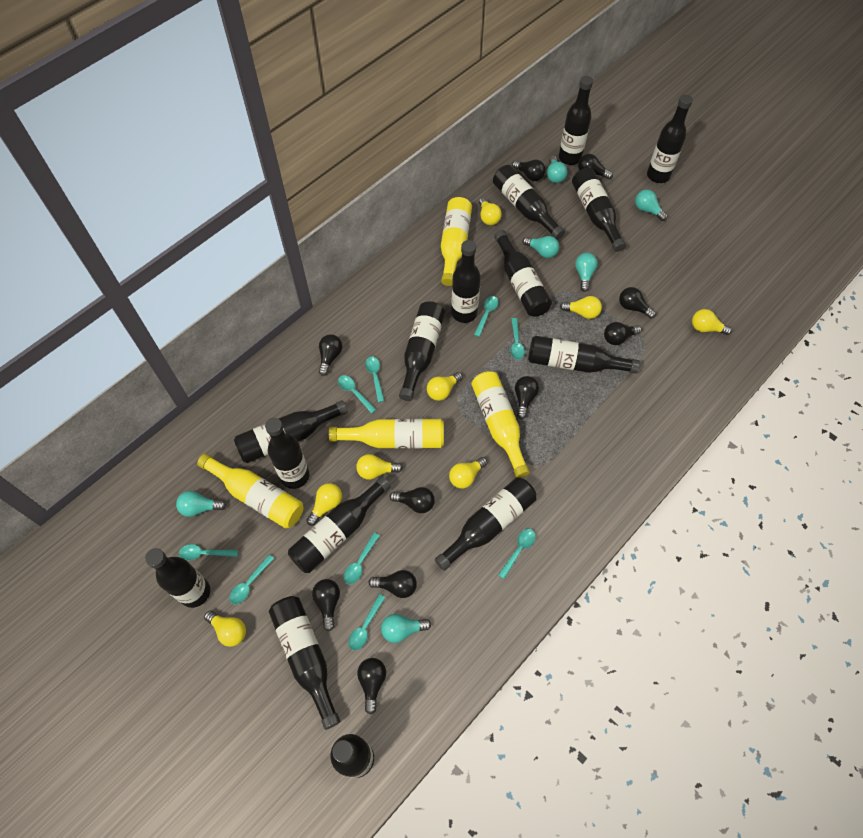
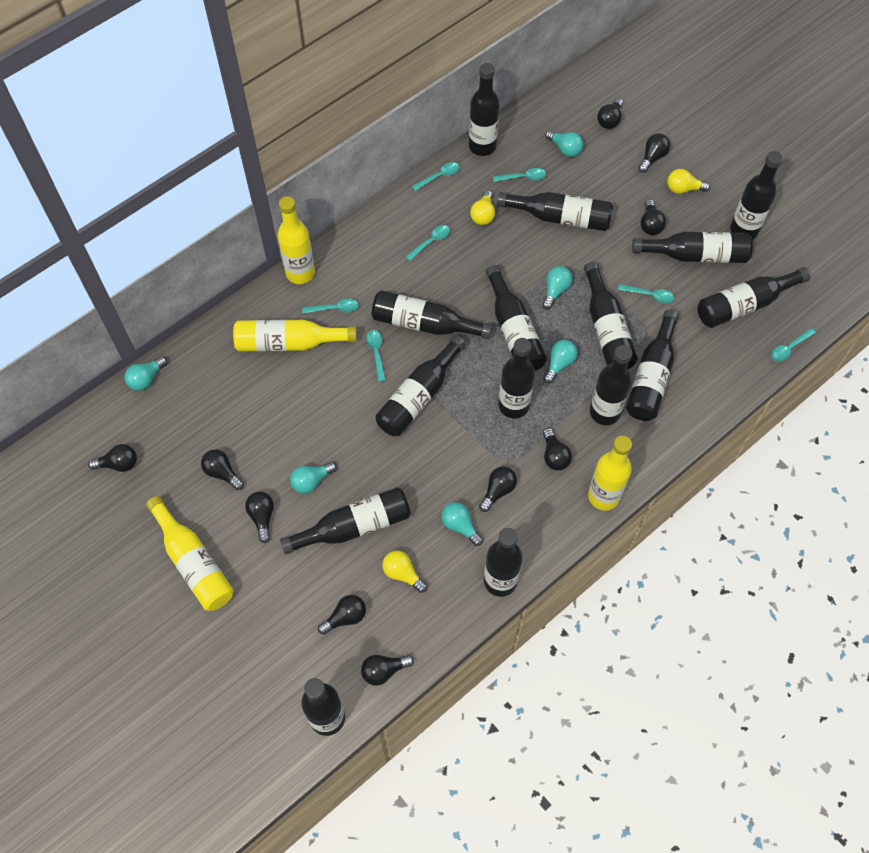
turquoise spoon: 9 -> 7
yellow light bulb: 8 -> 3

